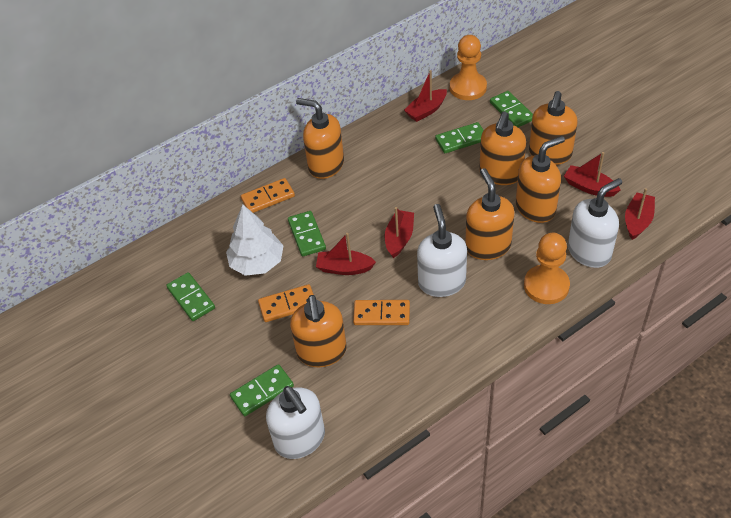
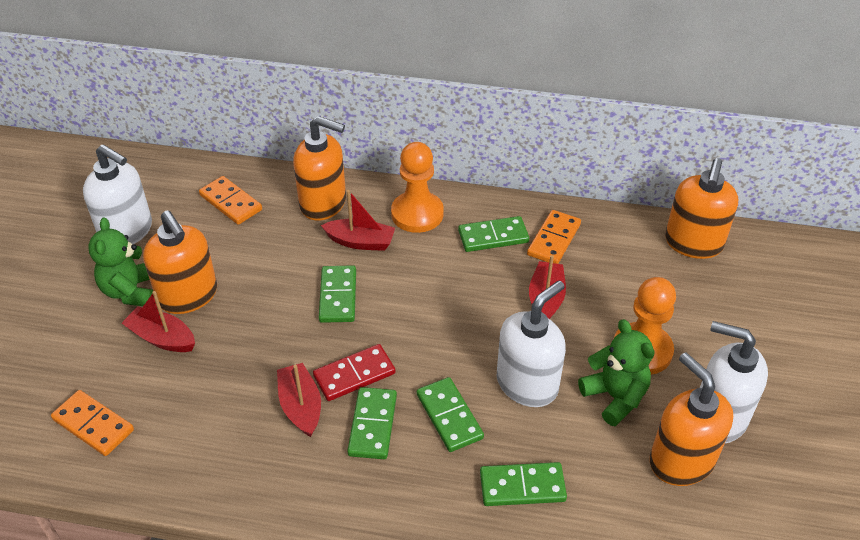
green teddy bear: 0 -> 2
orange soap dispenser: 6 -> 4
red boat: 5 -> 4
red domino: 0 -> 1
white tree: 1 -> 0

